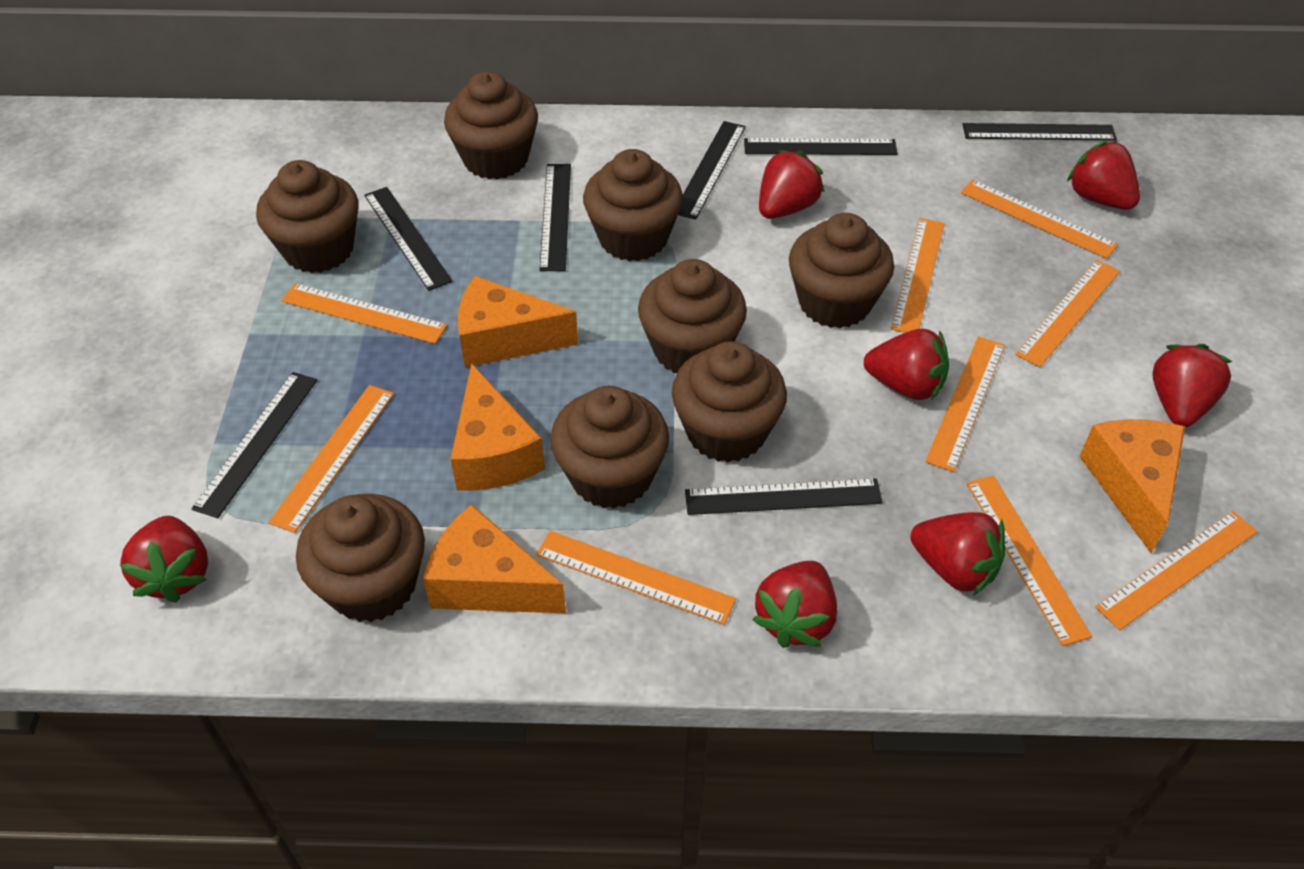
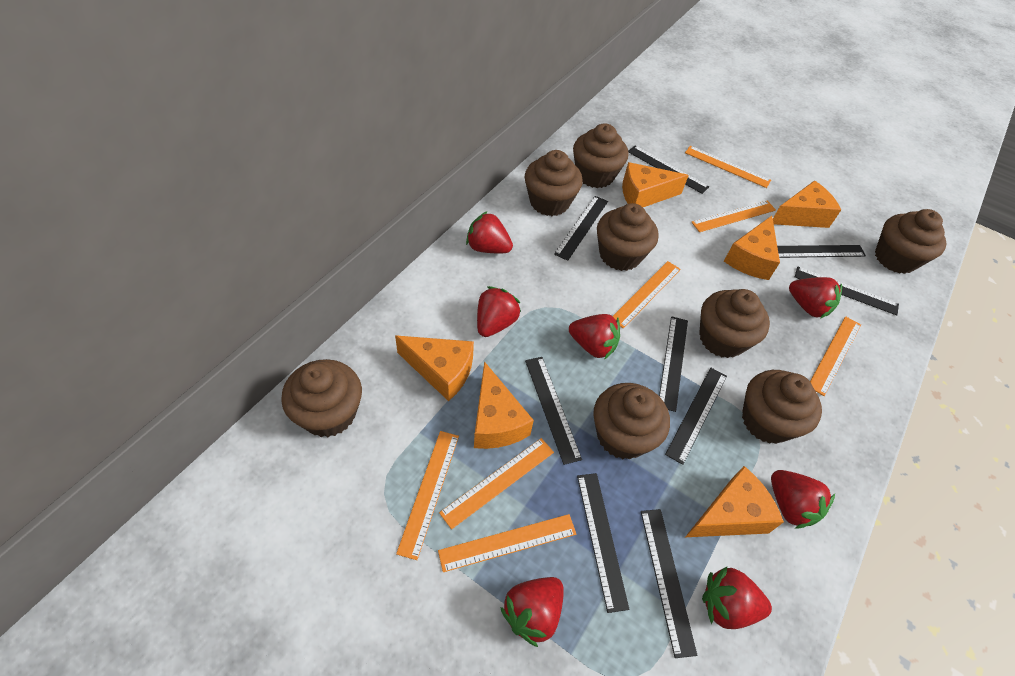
black ruler: 7 -> 9
orange cheese: 4 -> 6
orange ruler: 9 -> 7

